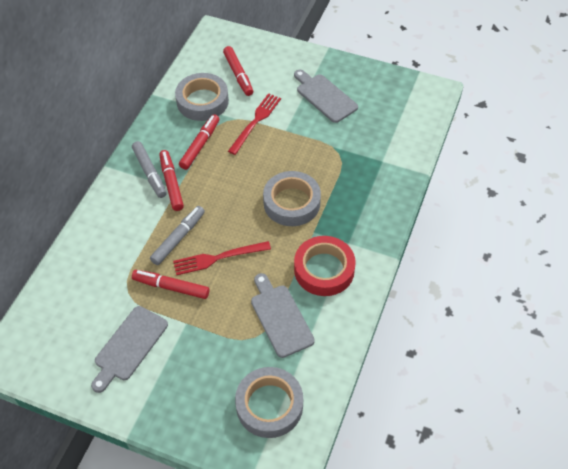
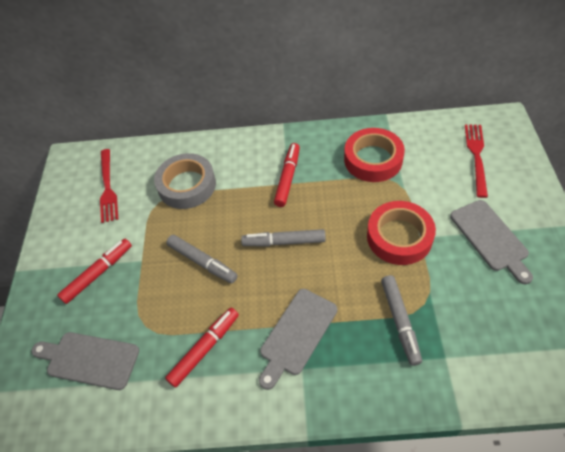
grey marker: 2 -> 3
grey tape: 3 -> 1
red marker: 4 -> 3
red tape: 1 -> 2

